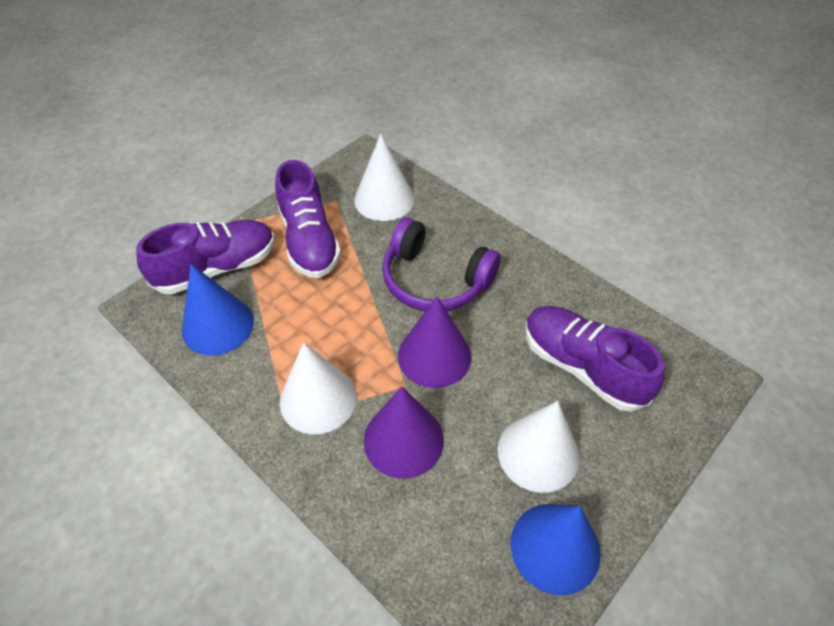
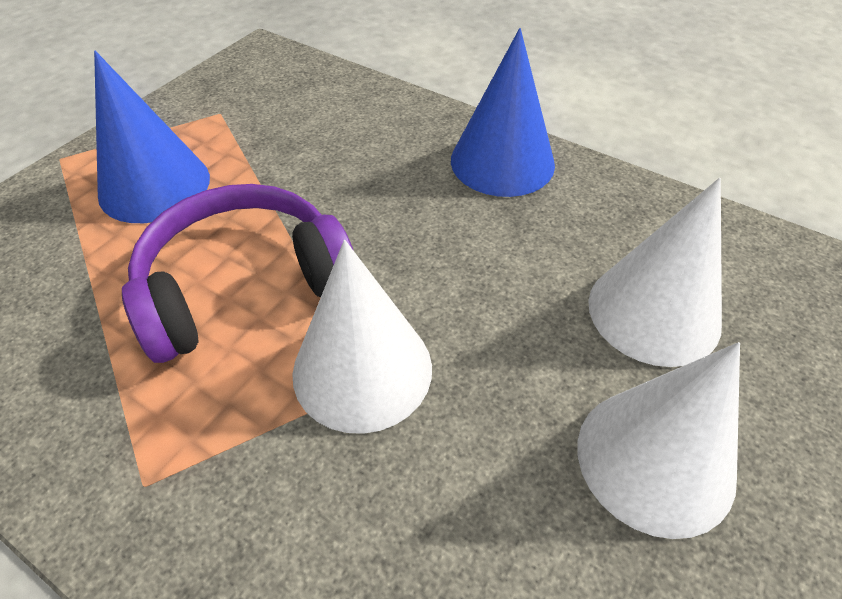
purple cone: 2 -> 0
purple shoe: 3 -> 0

